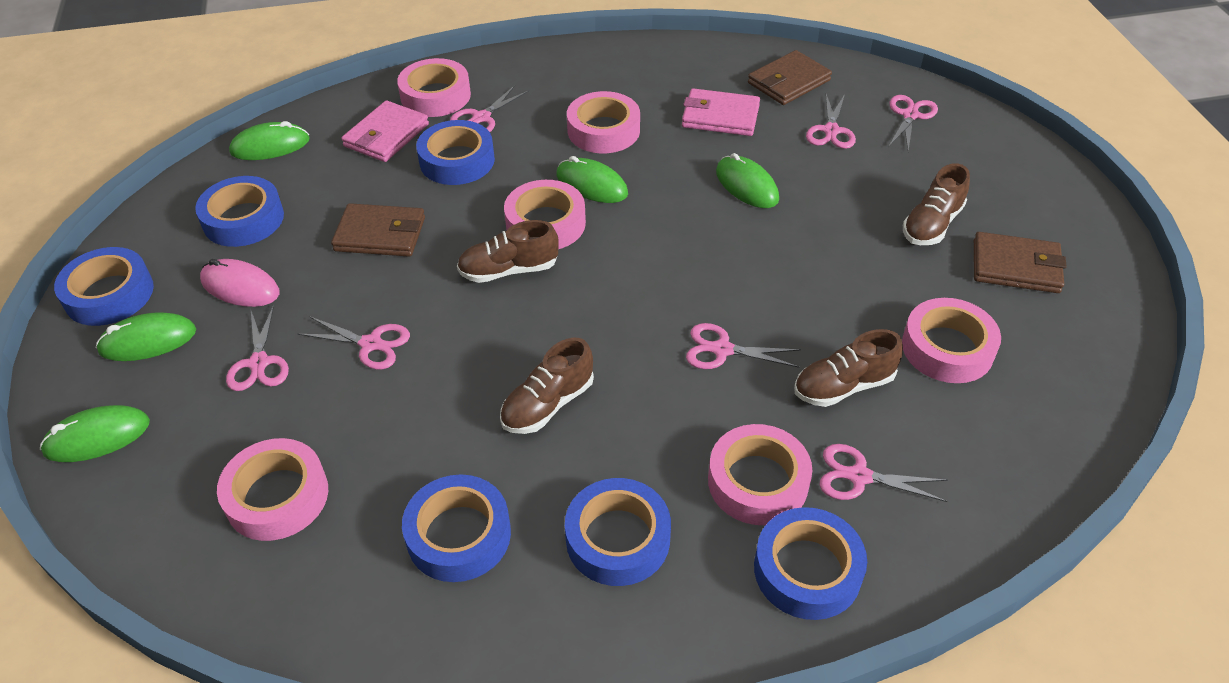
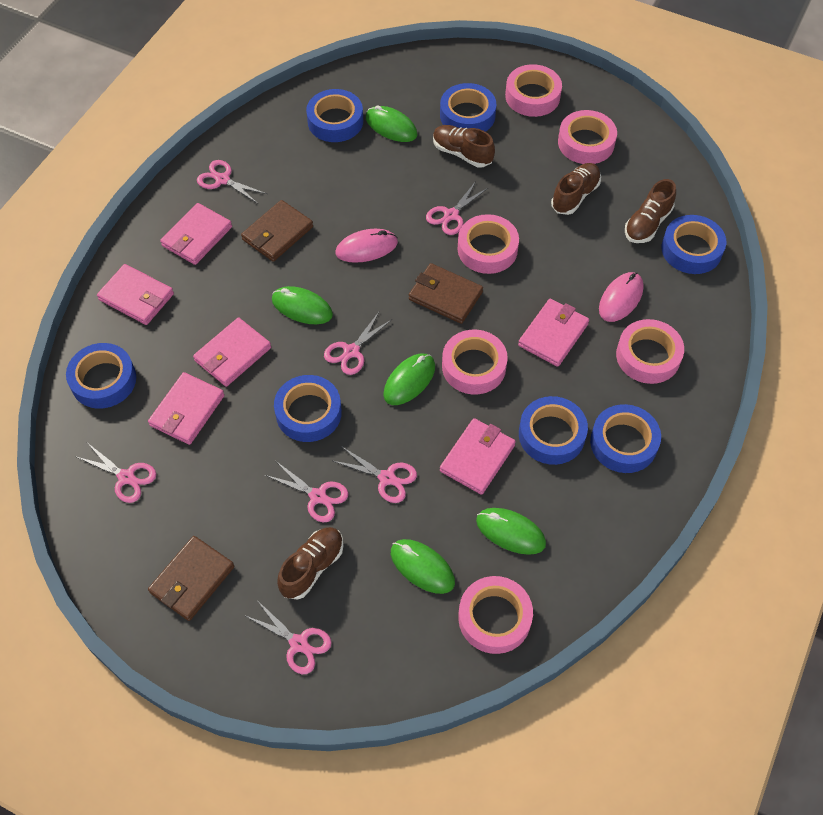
blue tape: 6 -> 7
pink mouse: 1 -> 2
pink wallet: 2 -> 6

